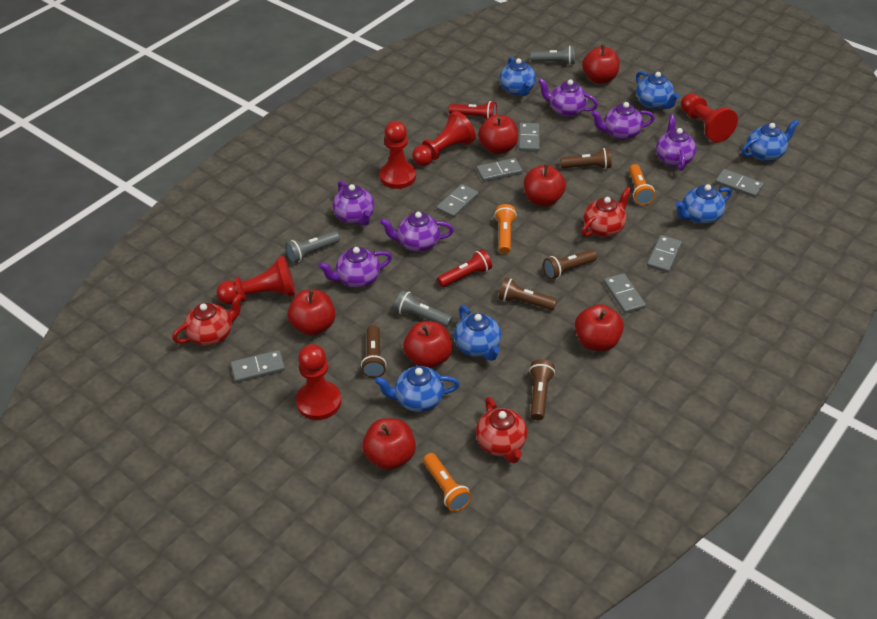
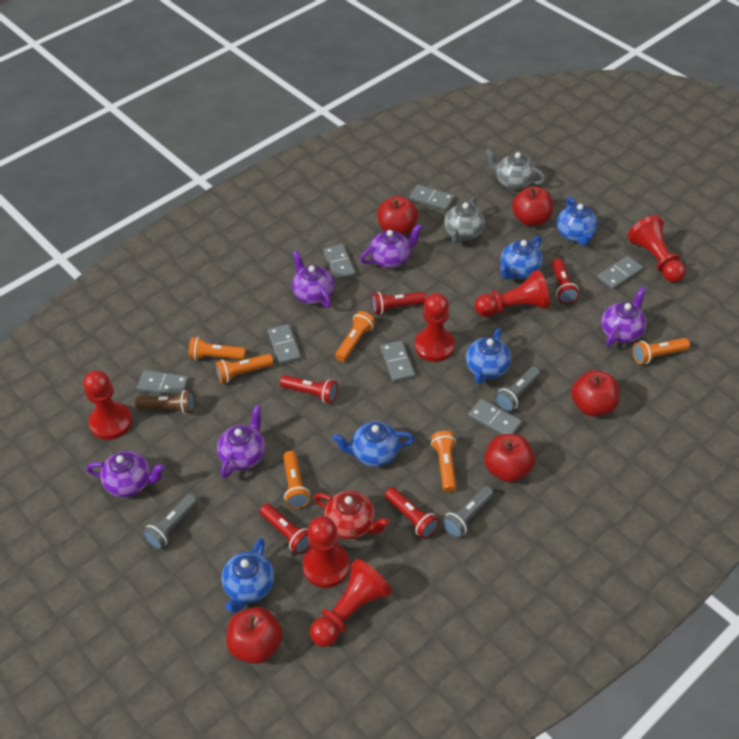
blue teapot: 6 -> 5
brown flashlight: 5 -> 1
grey teapot: 0 -> 2
orange flashlight: 3 -> 6
purple teapot: 6 -> 5
red apple: 7 -> 5
red flashlight: 2 -> 5
red pawn: 5 -> 6
red teapot: 3 -> 1

